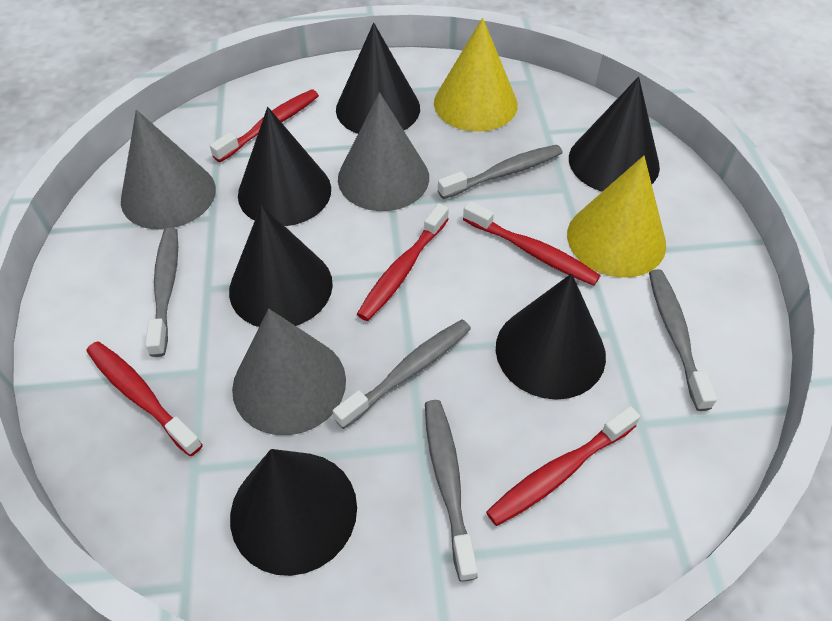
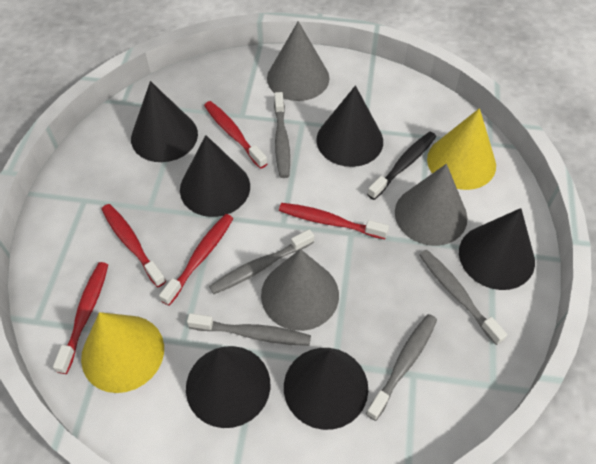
black toothbrush: 0 -> 1

